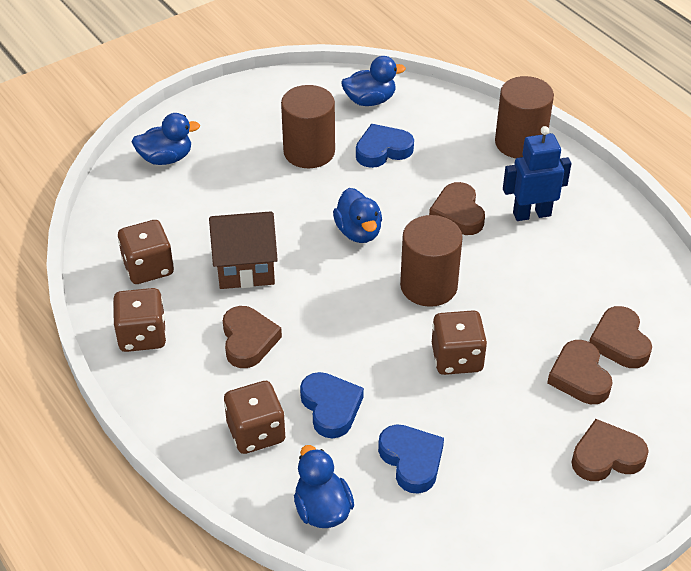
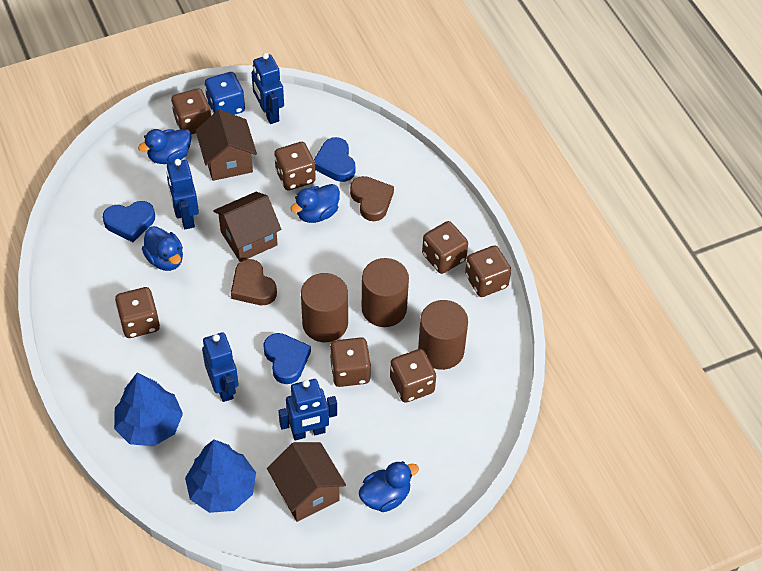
blue dice: 0 -> 1
blue robot: 1 -> 4
blue tree: 0 -> 2
brown dice: 4 -> 7
brown heart: 5 -> 2
brown house: 1 -> 3

